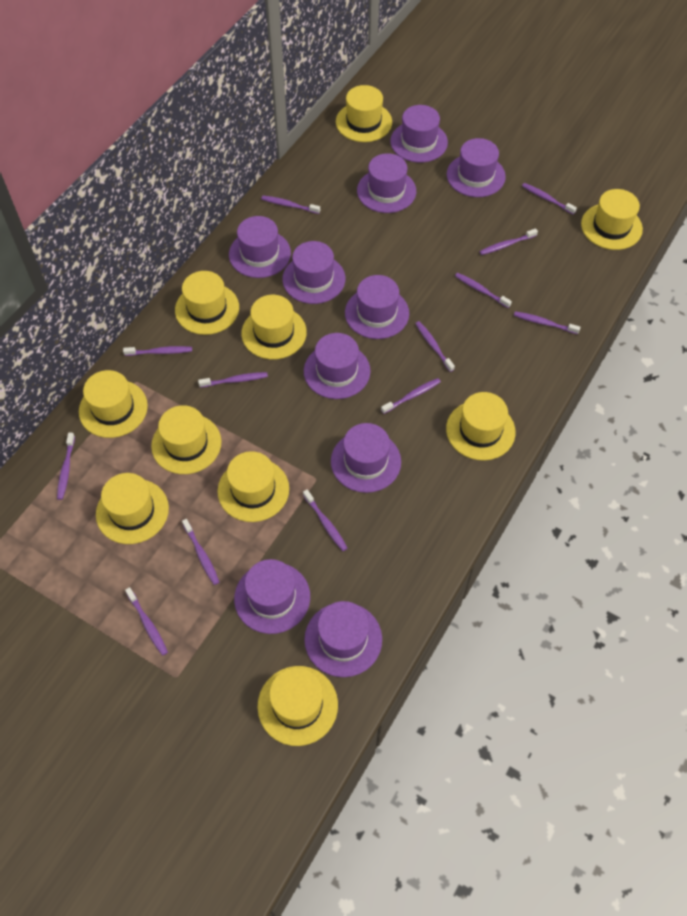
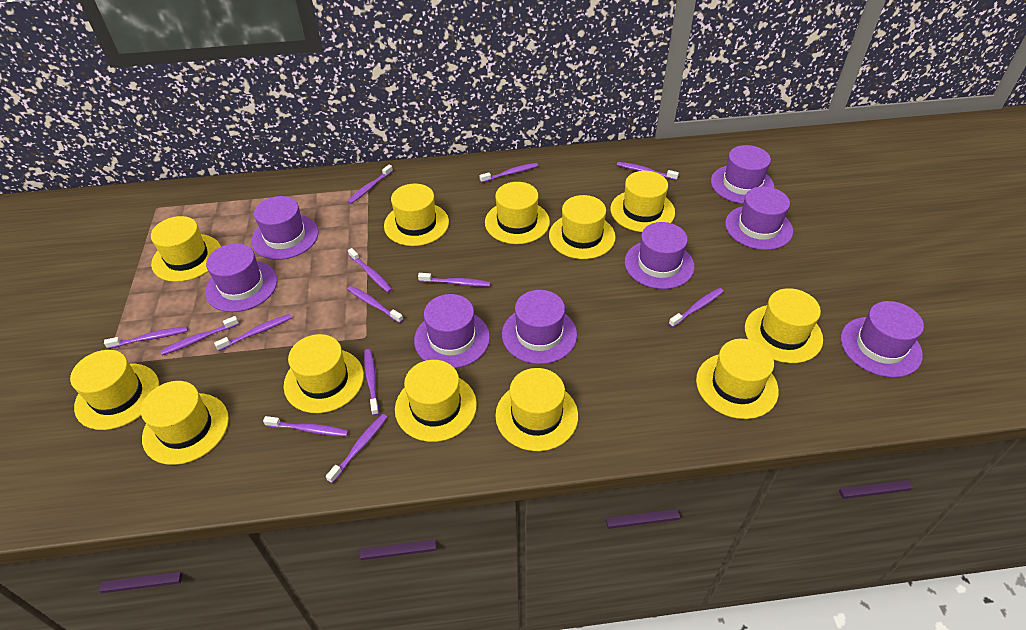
purple hat: 10 -> 8
yellow hat: 10 -> 12

